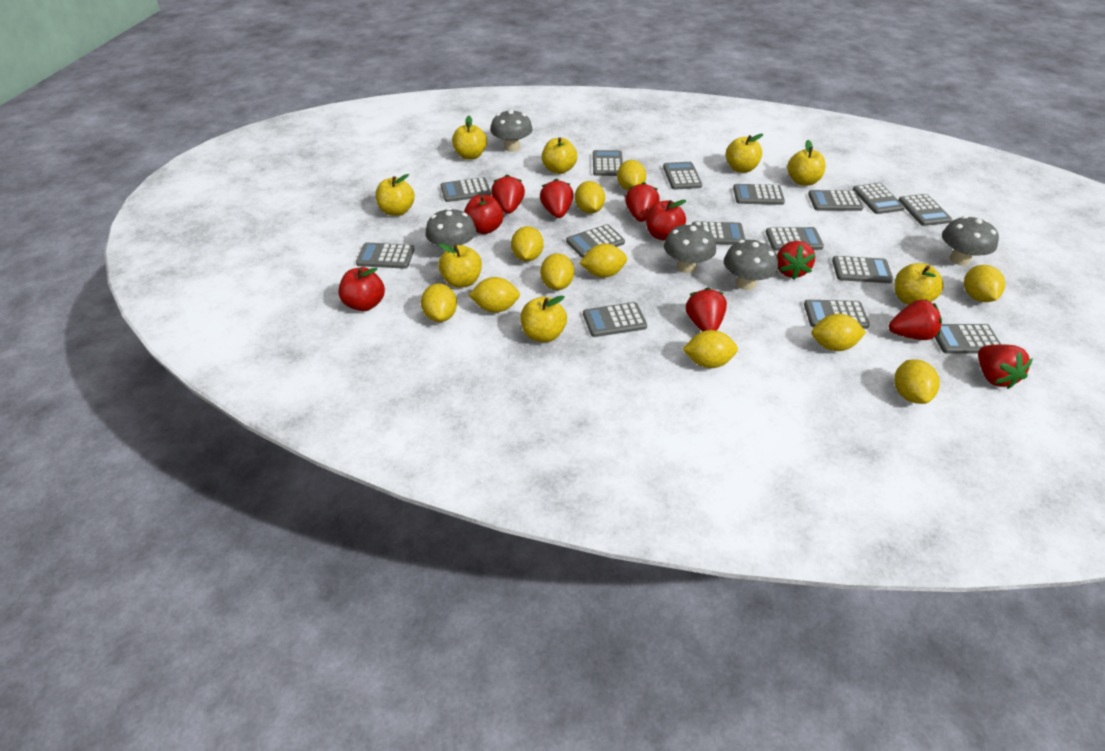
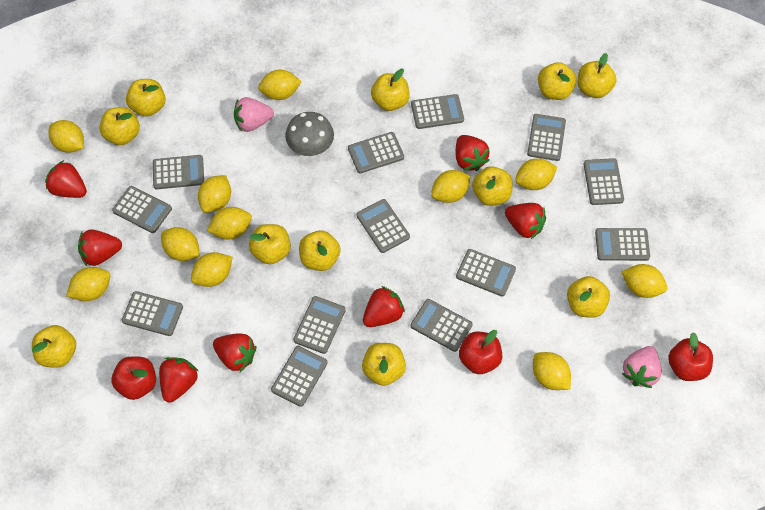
grey calculator: 15 -> 13
grey mushroom: 5 -> 1
pink strawberry: 0 -> 2
yellow apple: 8 -> 11

